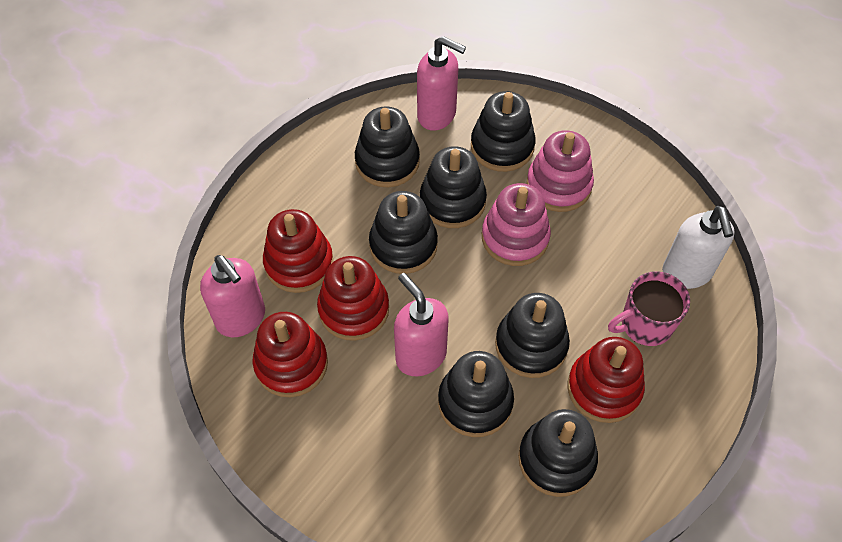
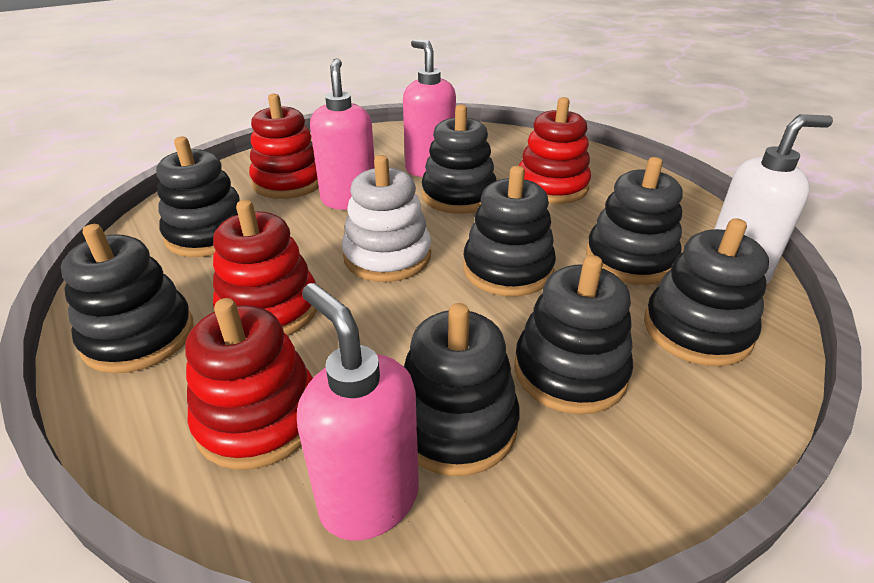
black stacking toy: 7 -> 8
pink mug: 1 -> 0
pink stacking toy: 2 -> 0
white stacking toy: 0 -> 1

